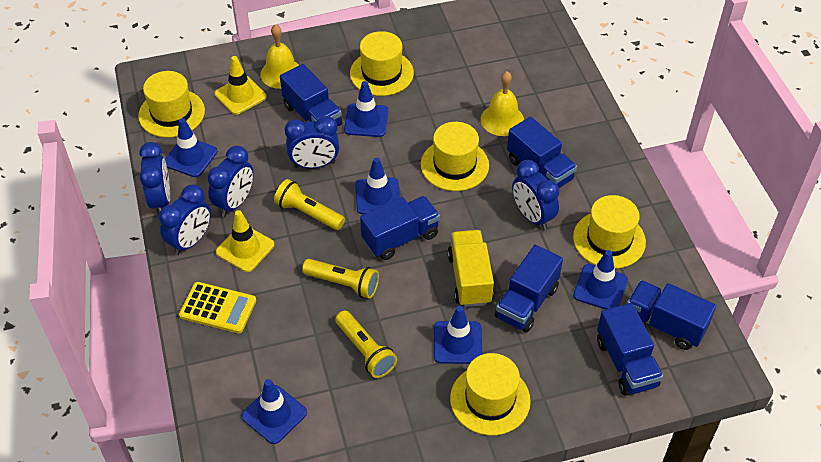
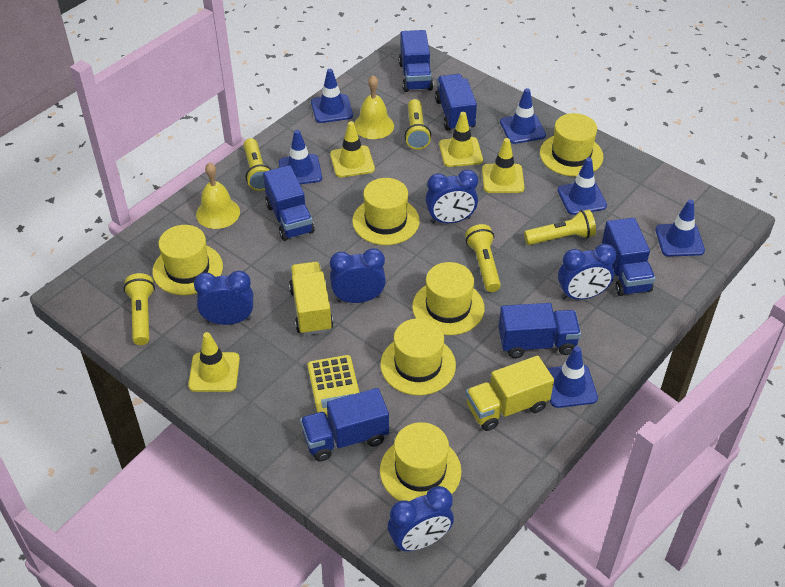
yellow flashlight: 3 -> 5
yellow hat: 5 -> 6
yellow traffic cone: 2 -> 4
yellow truck: 1 -> 2

